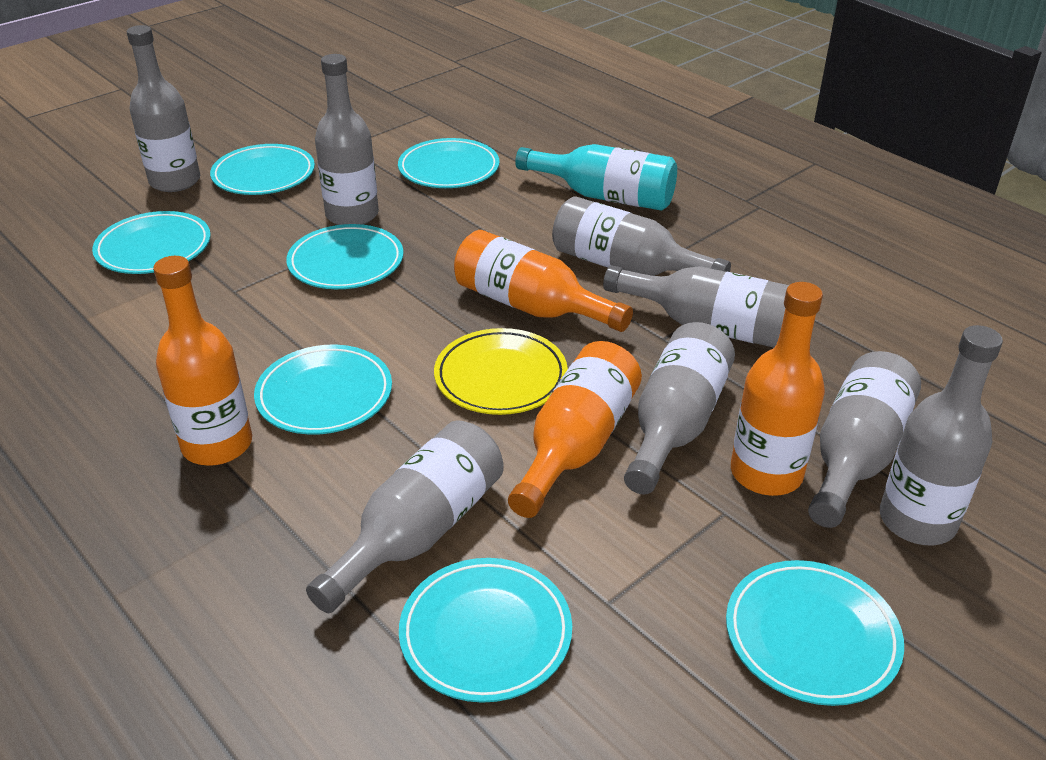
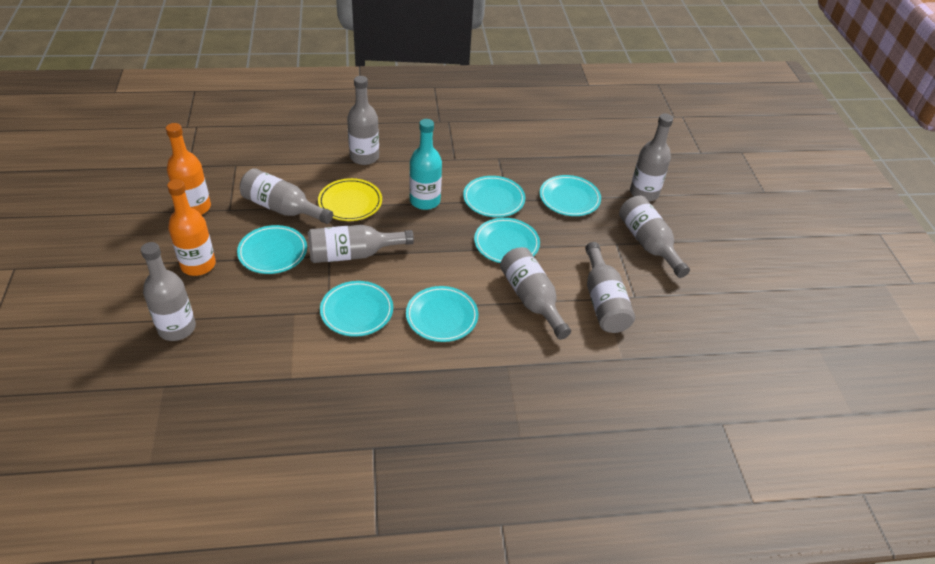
orange bottle: 4 -> 2
turquoise plate: 7 -> 6

